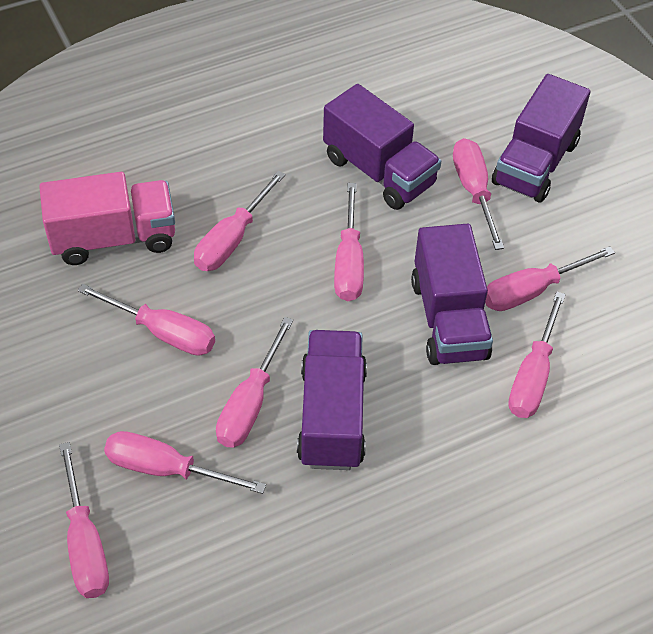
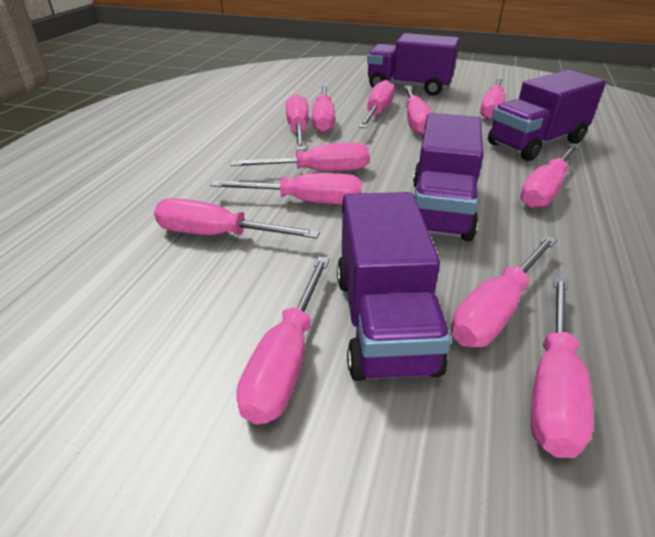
pink screwdriver: 9 -> 12
pink truck: 1 -> 0

